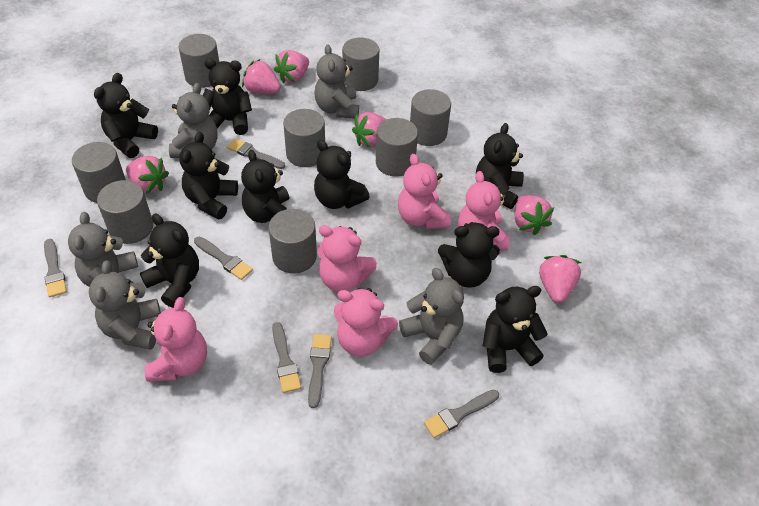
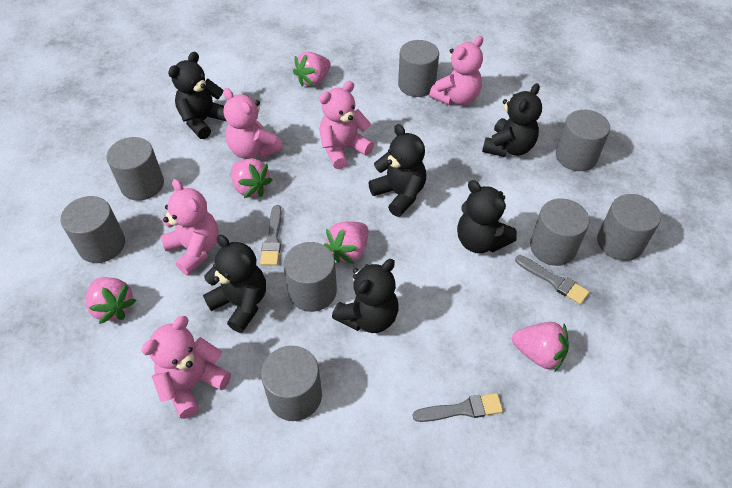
black teddy bear: 9 -> 6
grey brush: 6 -> 3
grey teddy bear: 5 -> 0
pink strawberry: 6 -> 5

